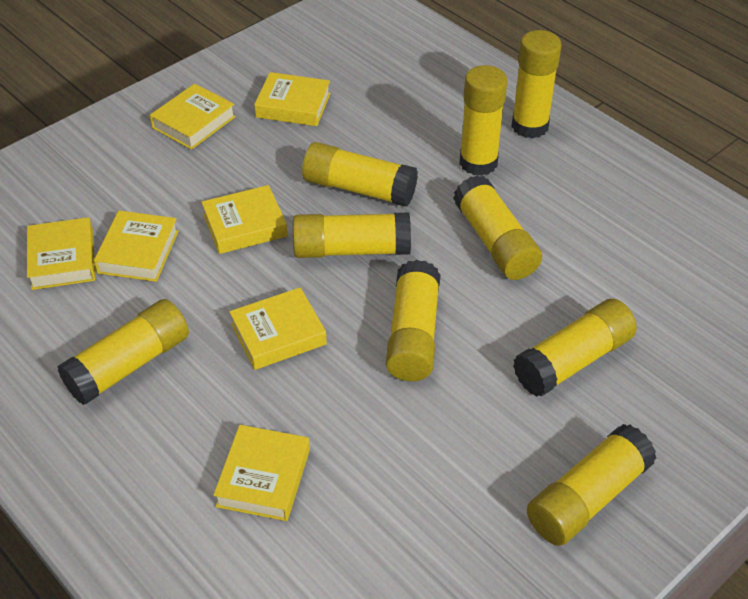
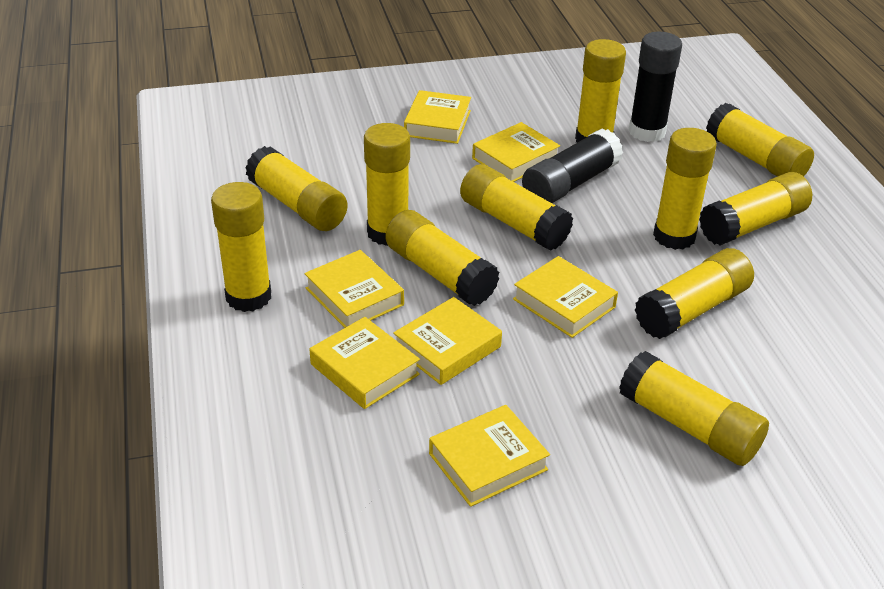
black glue stick: 0 -> 2
yellow glue stick: 9 -> 11

